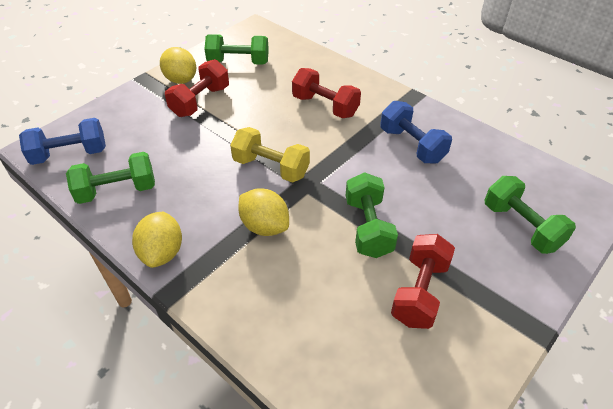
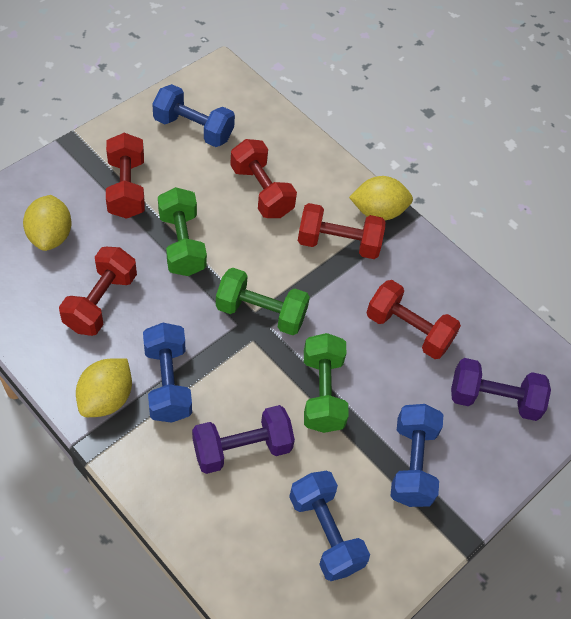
blue dumbbell: 2 -> 4
green dumbbell: 4 -> 3
purple dumbbell: 0 -> 2
red dumbbell: 3 -> 5
yellow dumbbell: 1 -> 0

